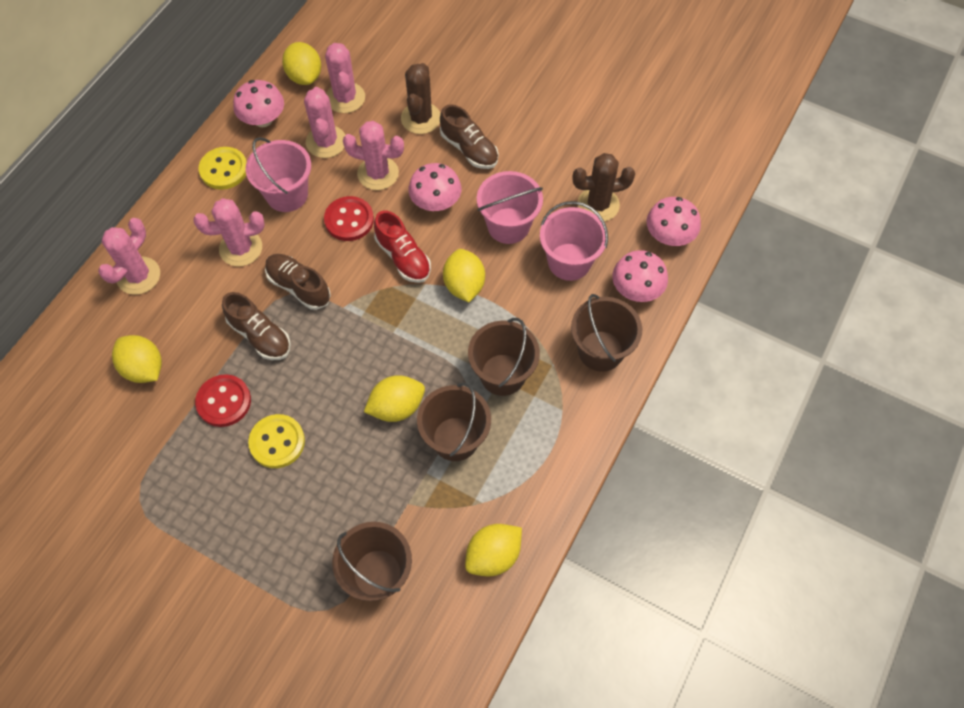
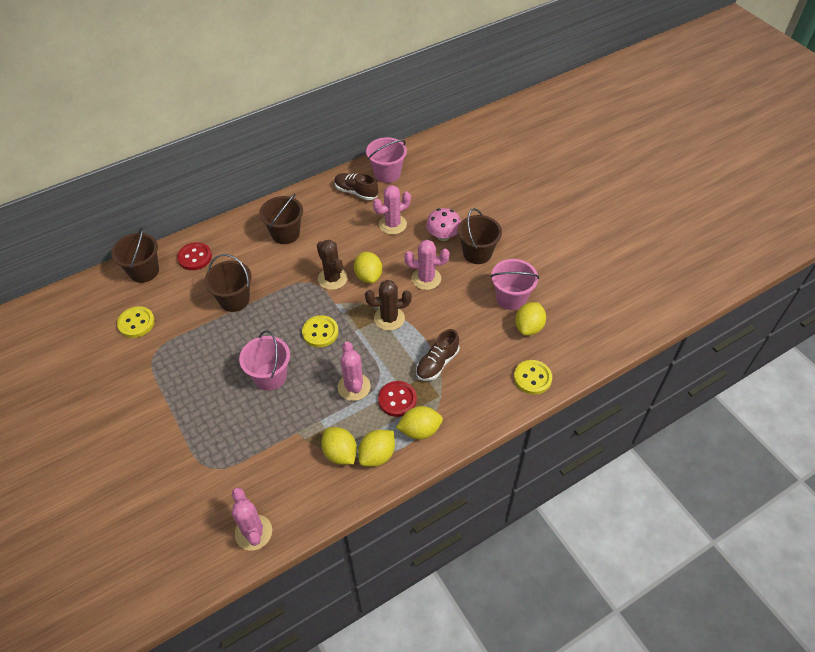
brown shoe: 3 -> 2
pink cactus: 5 -> 4
pink mushroom: 4 -> 1
red shoe: 1 -> 0
yellow button: 2 -> 3

